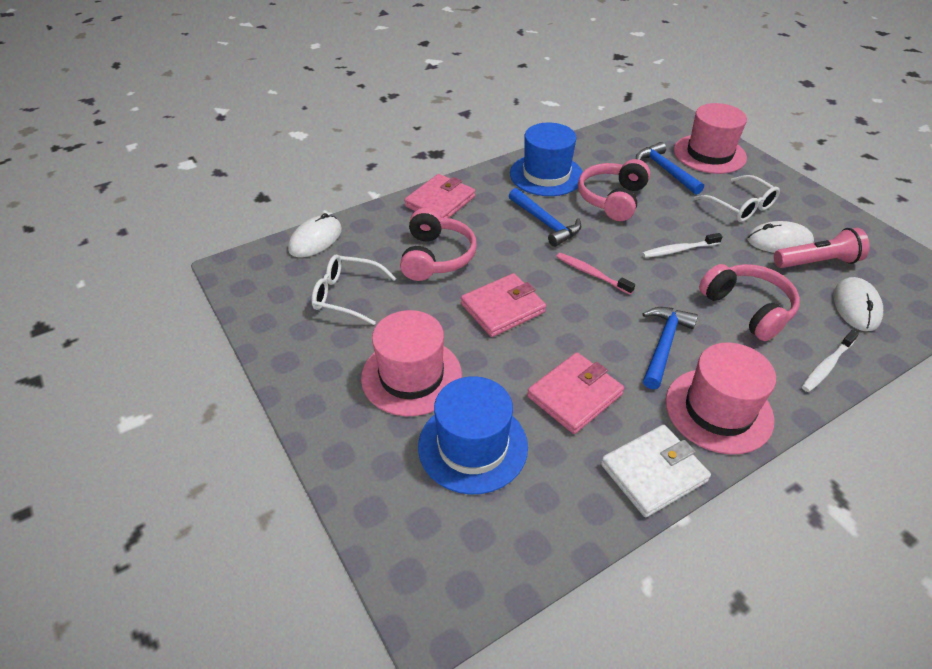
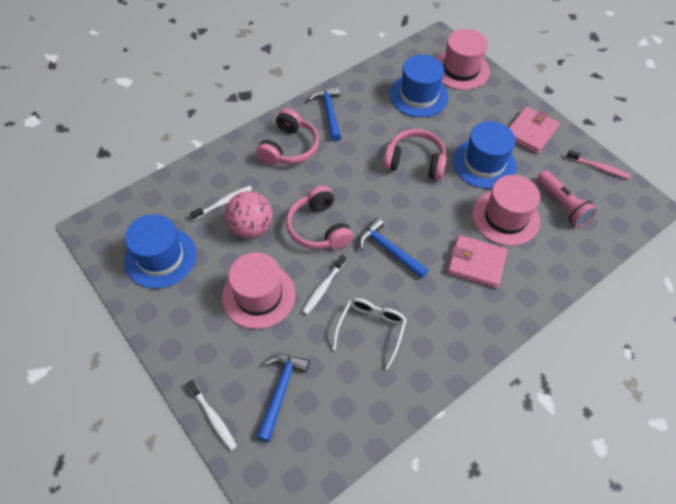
blue hat: 2 -> 3
pink ball: 0 -> 1
pink wallet: 3 -> 2
white glasses: 2 -> 1
white mouse: 3 -> 0
white toothbrush: 2 -> 3
white wallet: 1 -> 0

